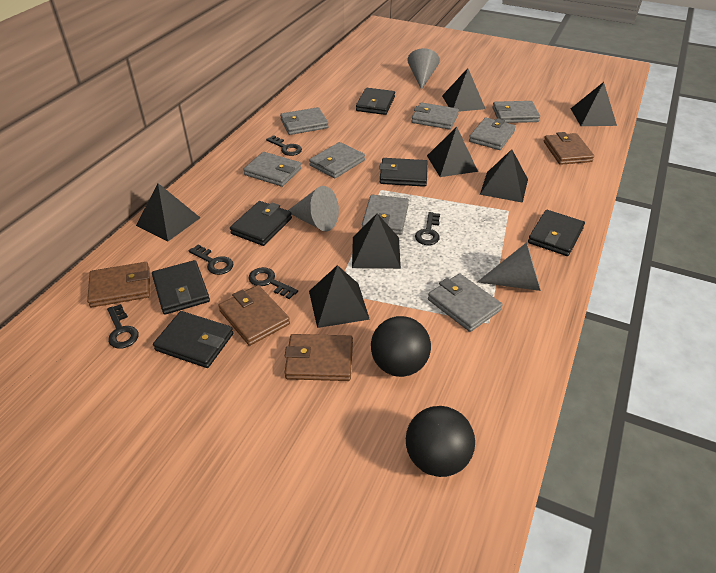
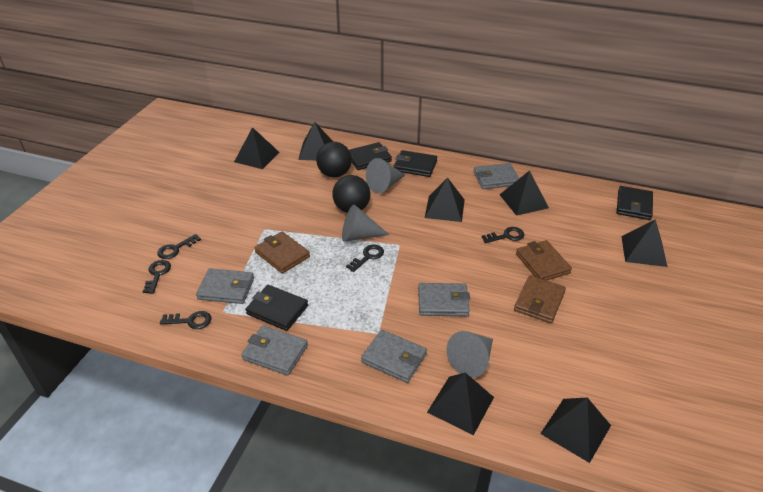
black wallet: 6 -> 4
brown wallet: 4 -> 3
grey wallet: 8 -> 5

